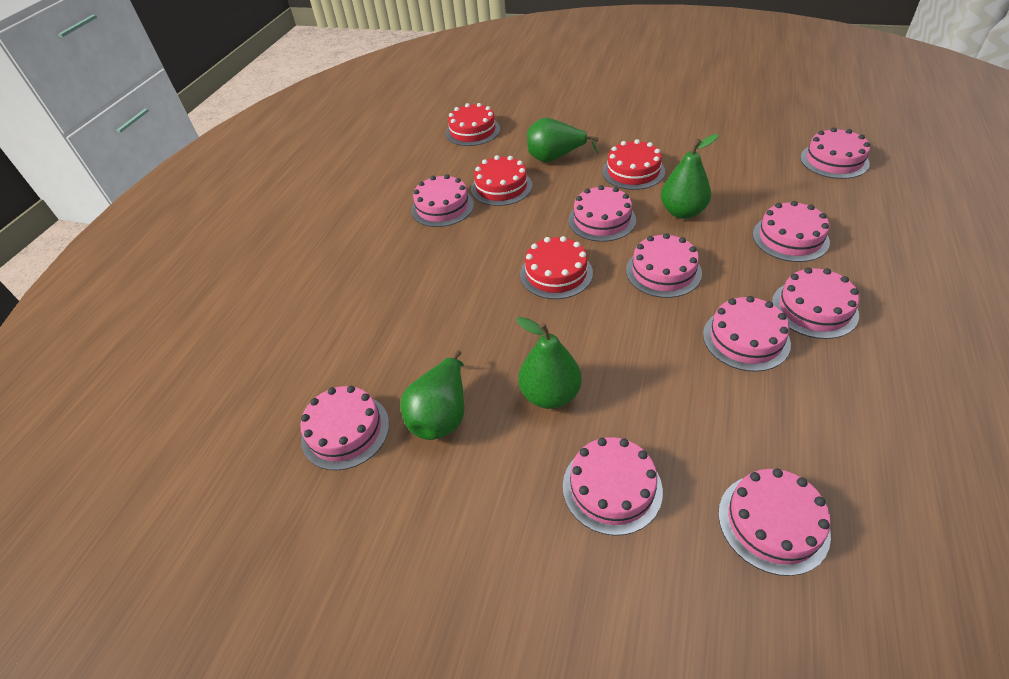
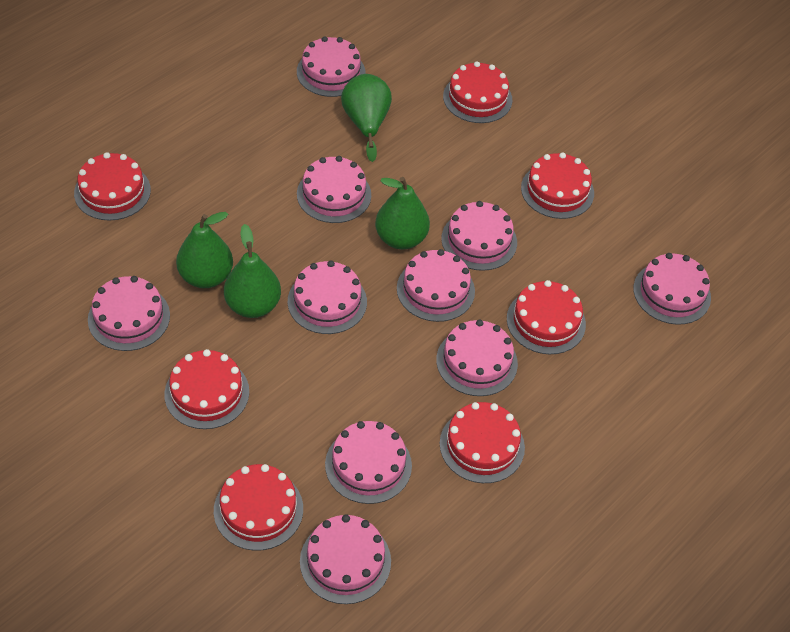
red cake: 4 -> 7

